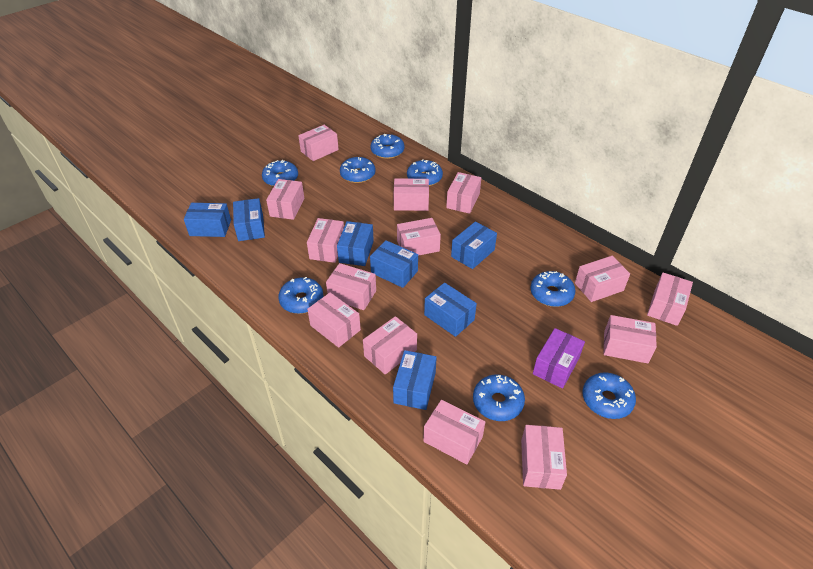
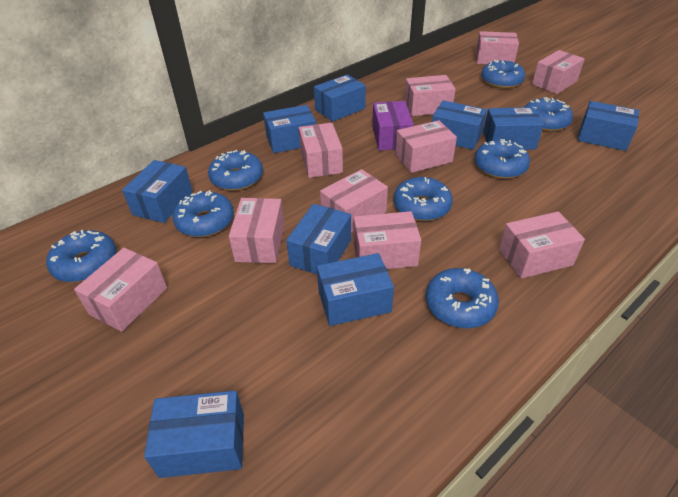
blue box: 7 -> 9
pink box: 14 -> 10

